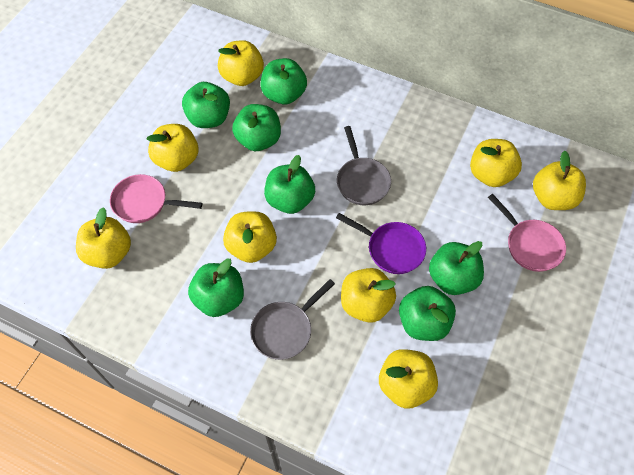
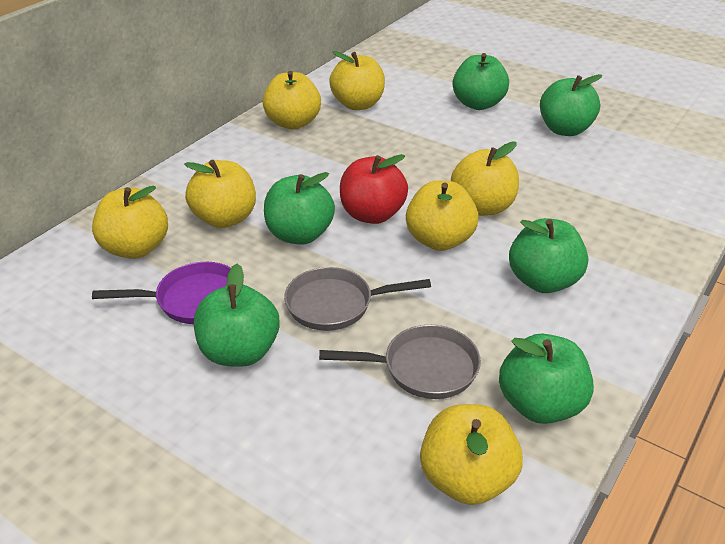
green apple: 7 -> 6
pink pan: 2 -> 0
red apple: 0 -> 1
yellow apple: 8 -> 7

